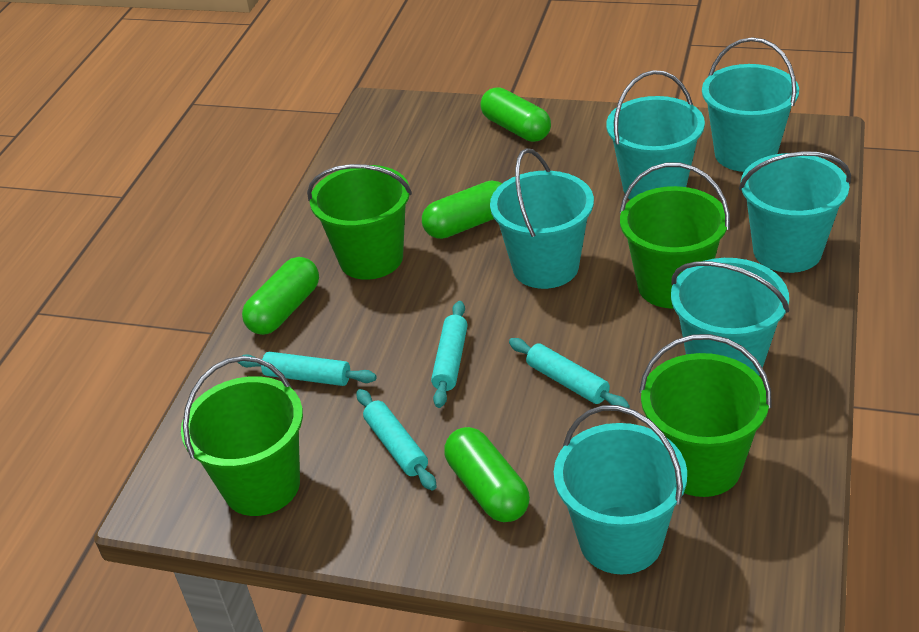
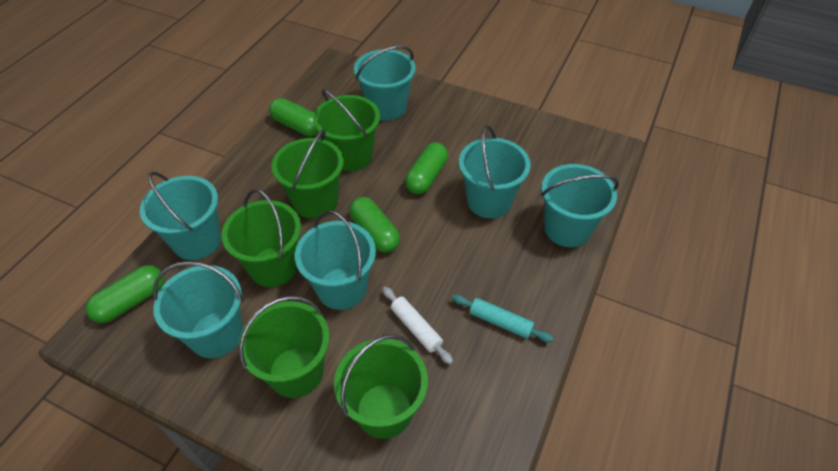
green bucket: 4 -> 5
turquoise rolling pin: 4 -> 1
white rolling pin: 0 -> 1

